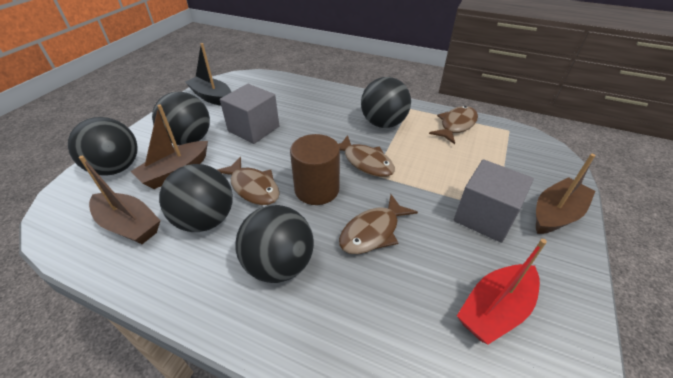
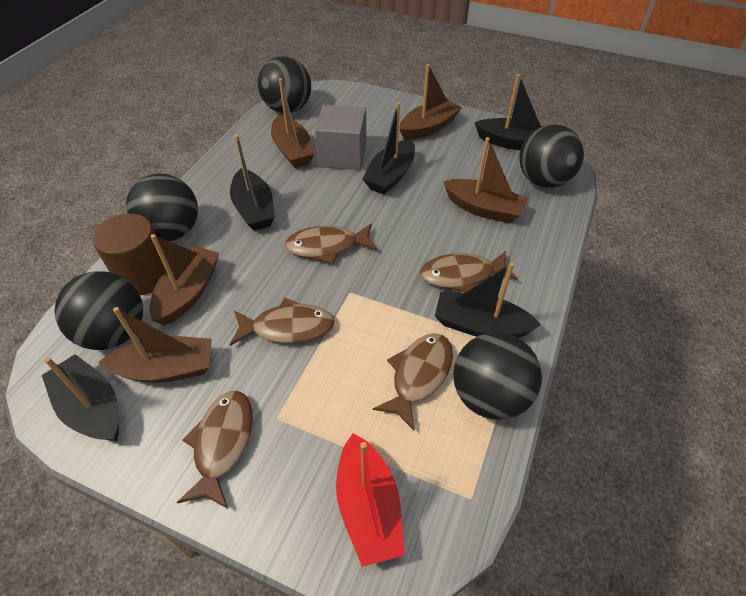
black boat: 1 -> 5
brown boat: 3 -> 5
brown fish: 4 -> 5
grey cube: 2 -> 1

